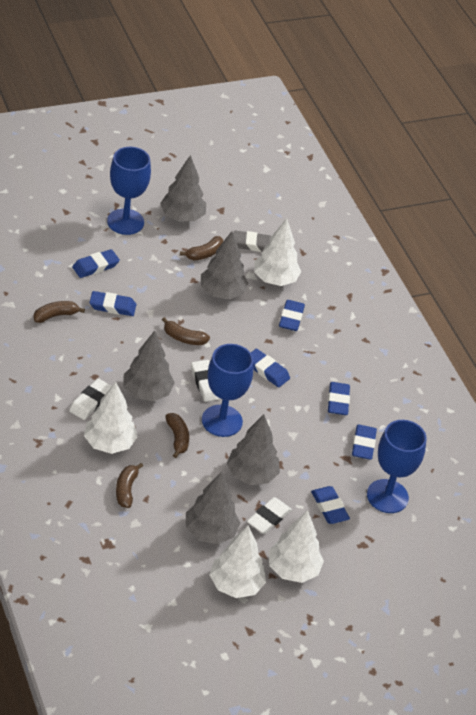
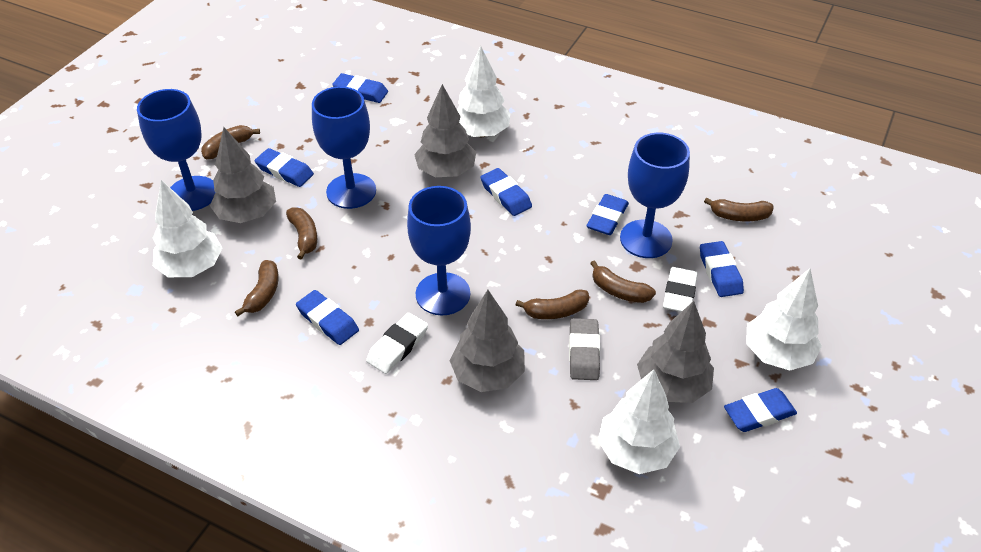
blue goblet: 3 -> 4
brown banana: 5 -> 6
grey tree: 5 -> 4
white eraser: 3 -> 2

